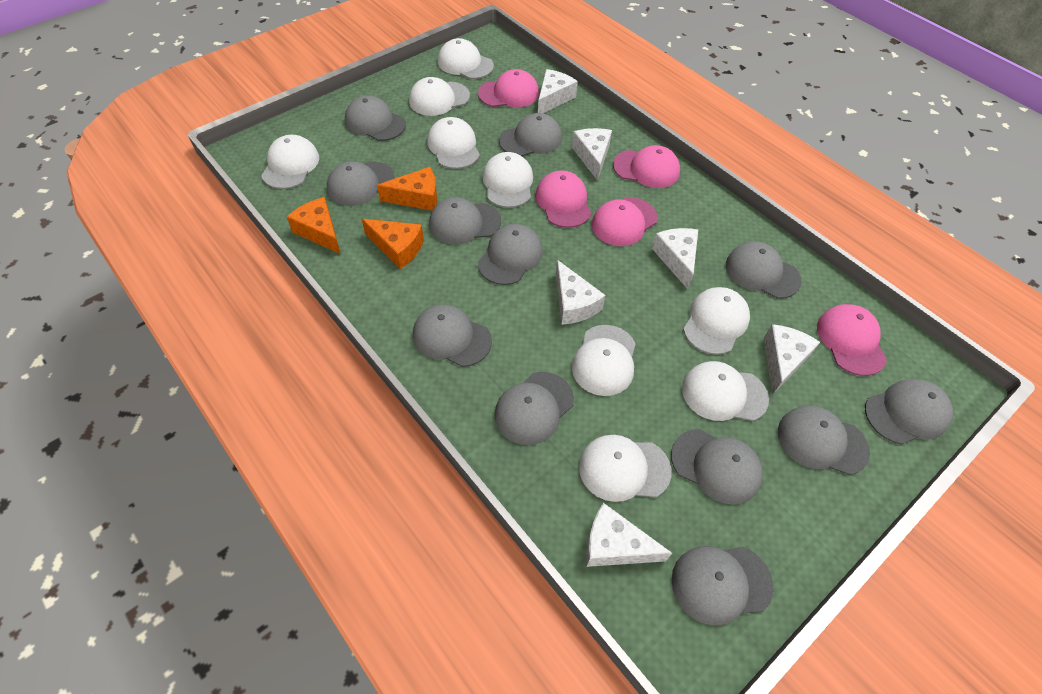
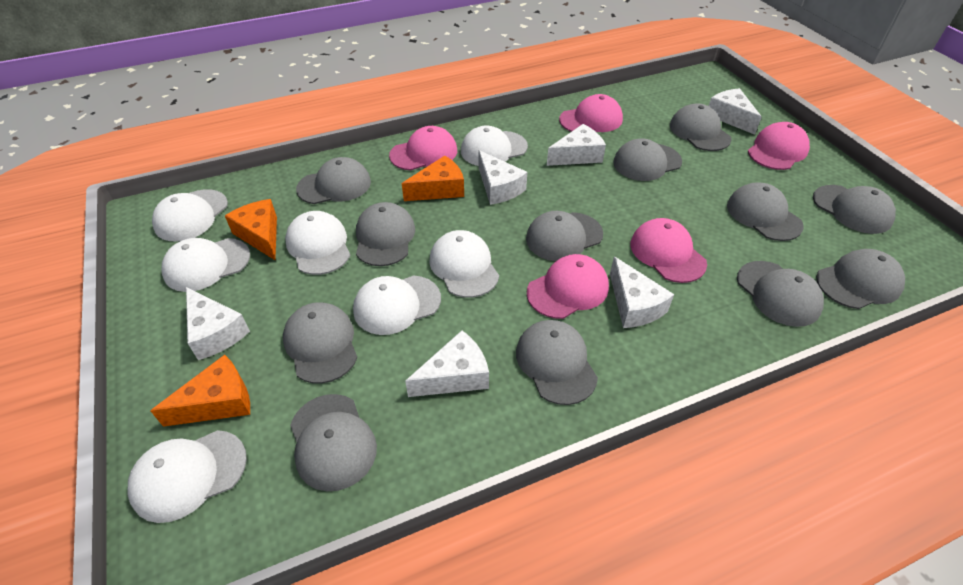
white cap: 9 -> 7

